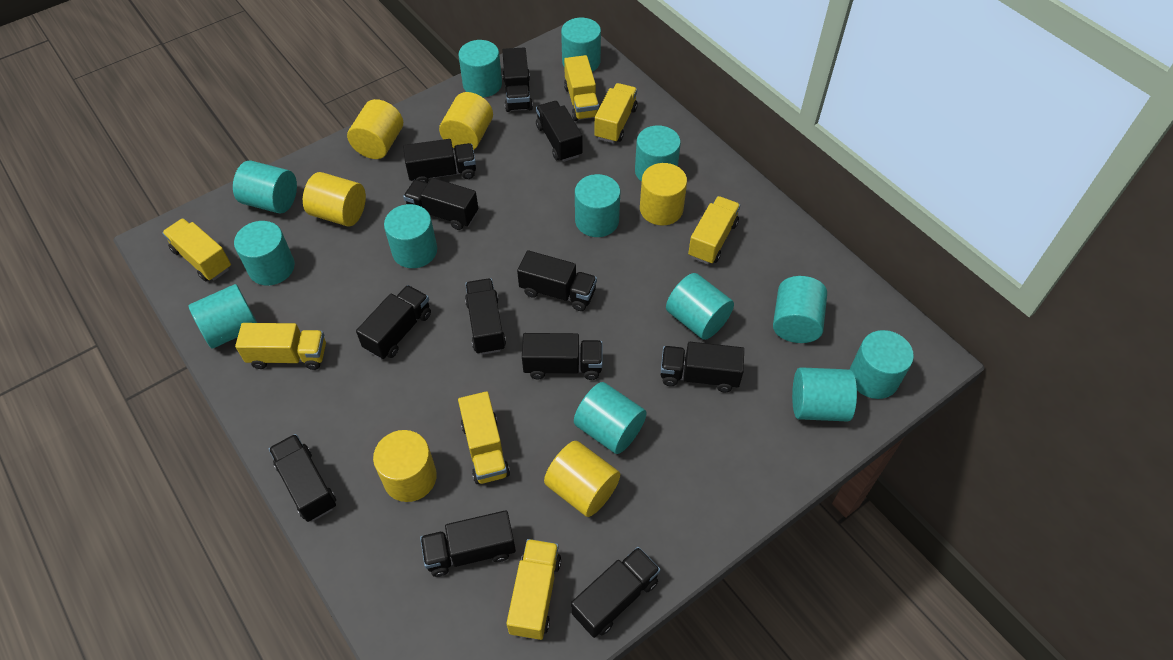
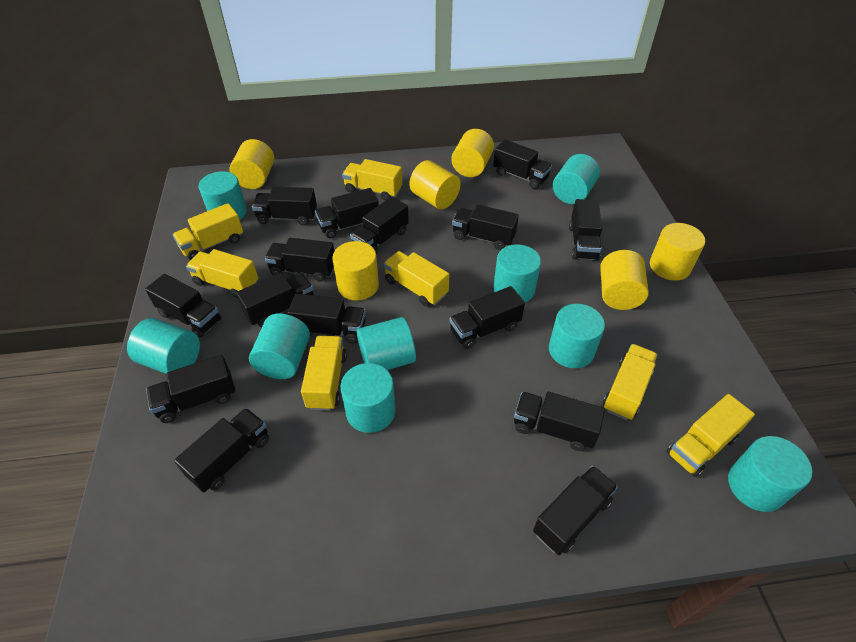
black truck: 12 -> 15
turquoise cylinder: 13 -> 9

